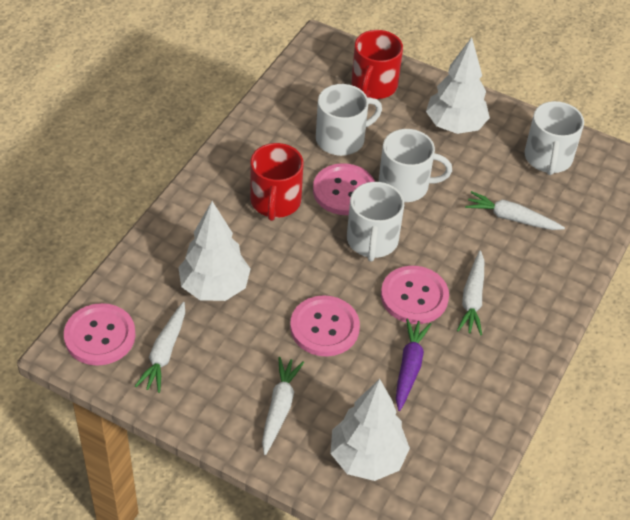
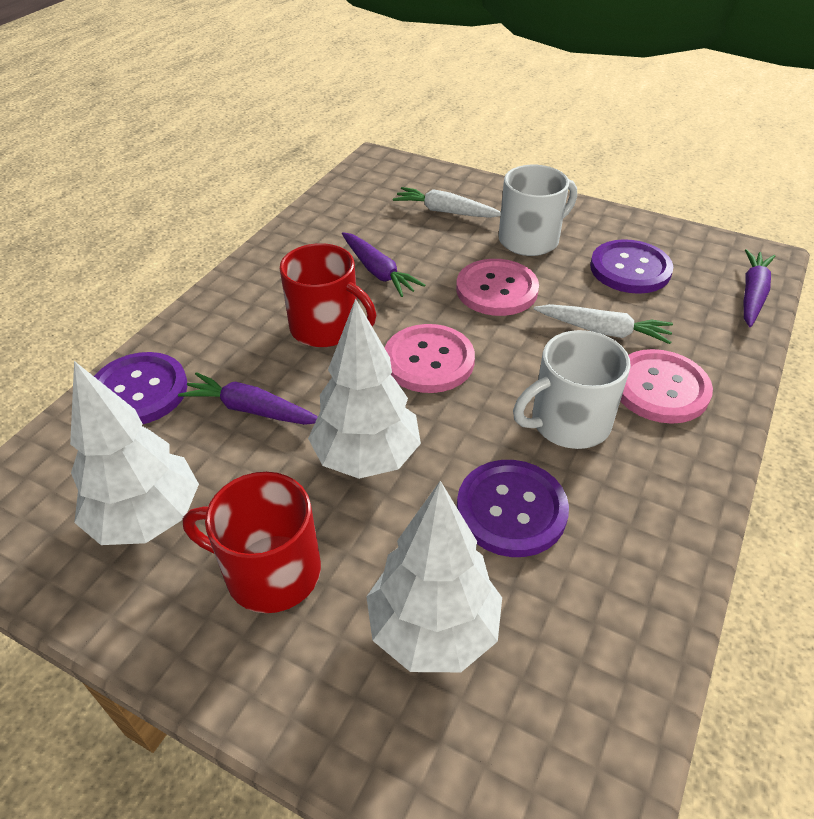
pink button: 4 -> 3
purple button: 0 -> 3
purple carrot: 1 -> 3
white carrot: 4 -> 2
white mug: 4 -> 2

